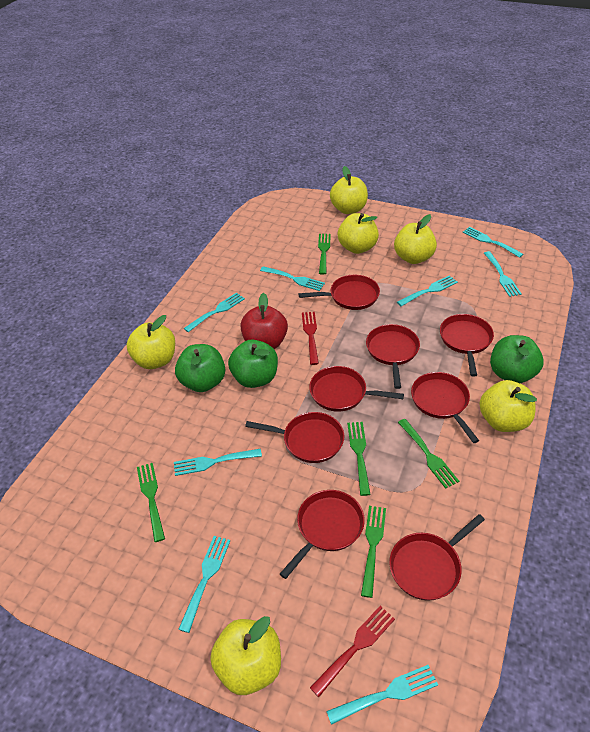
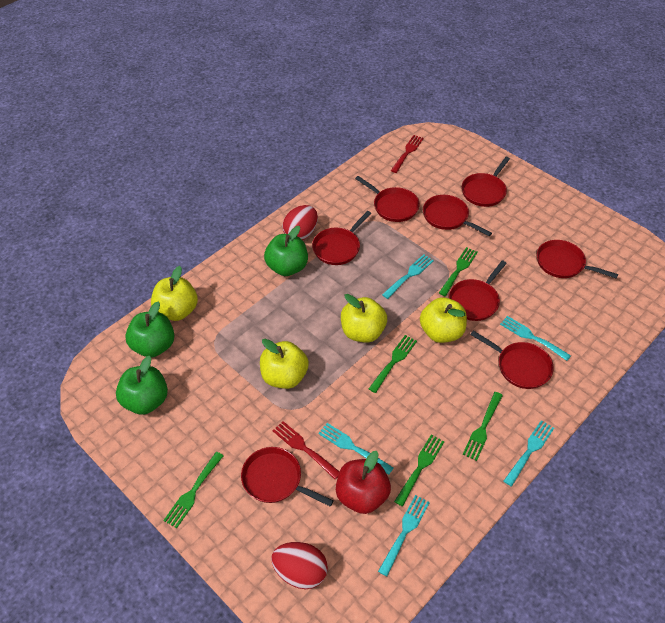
red egg: 0 -> 2
turquoise fork: 8 -> 5
yellow apple: 6 -> 4

